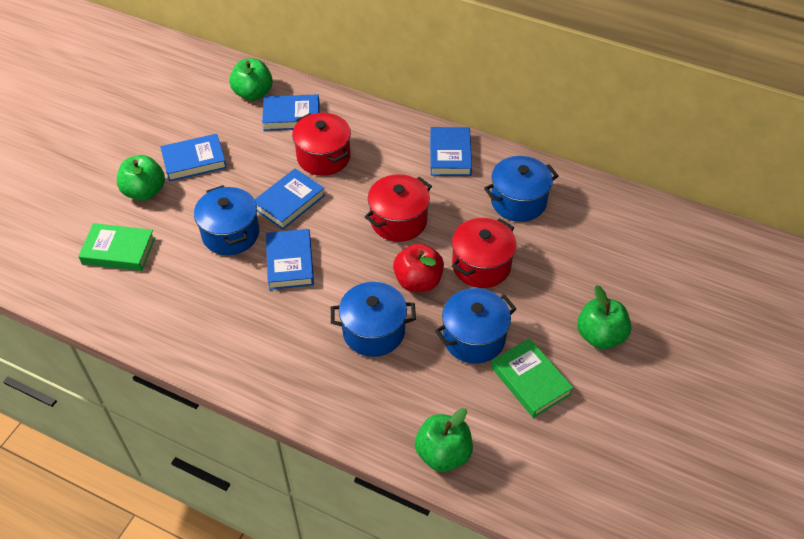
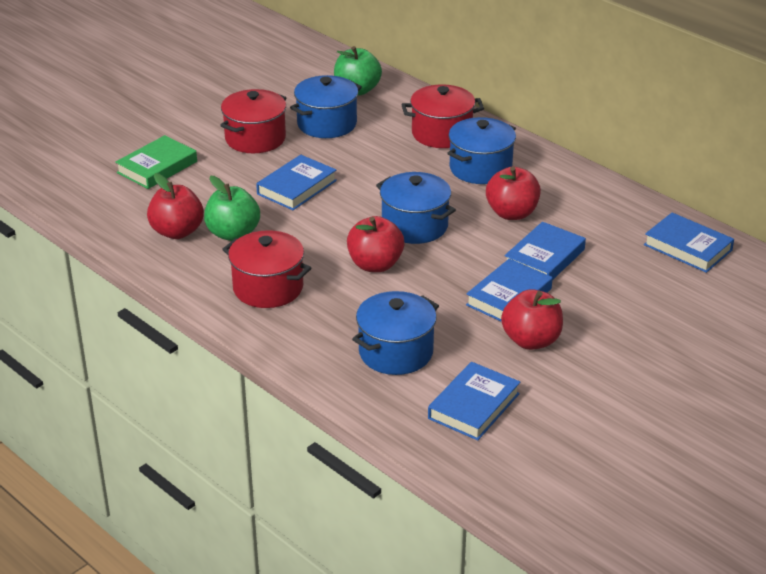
green apple: 4 -> 2
green book: 2 -> 1
red apple: 1 -> 4

